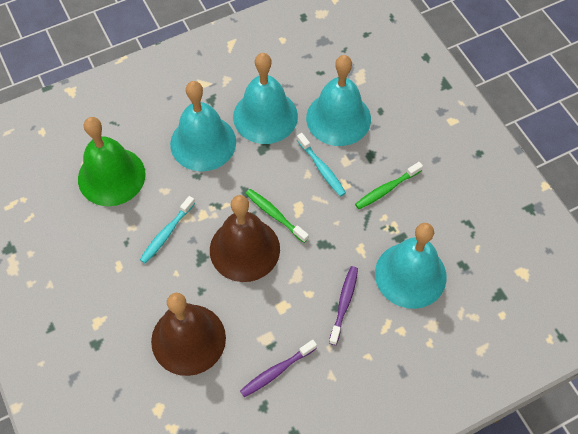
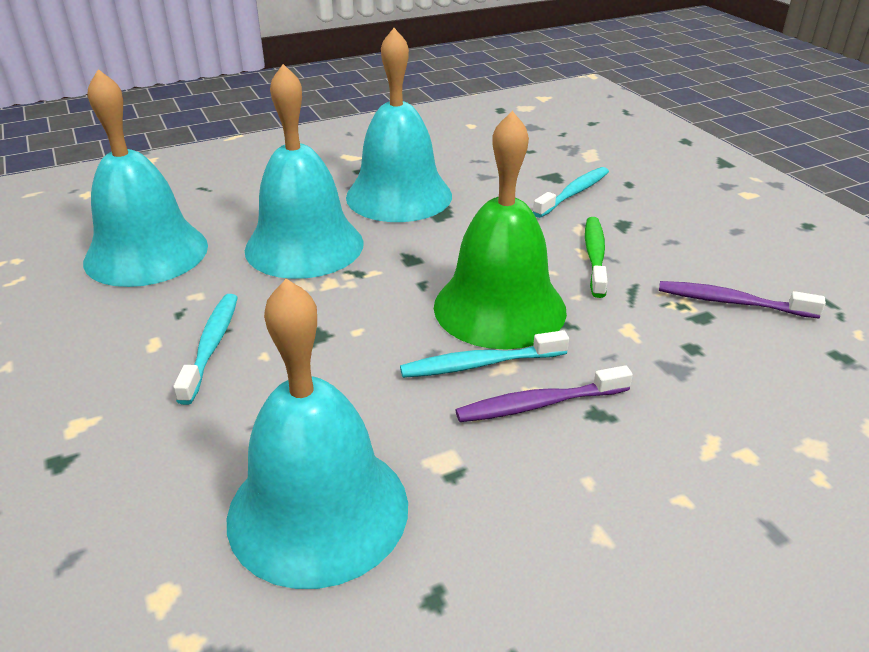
brown bell: 2 -> 0
green toothbrush: 2 -> 1
turquoise toothbrush: 2 -> 3

